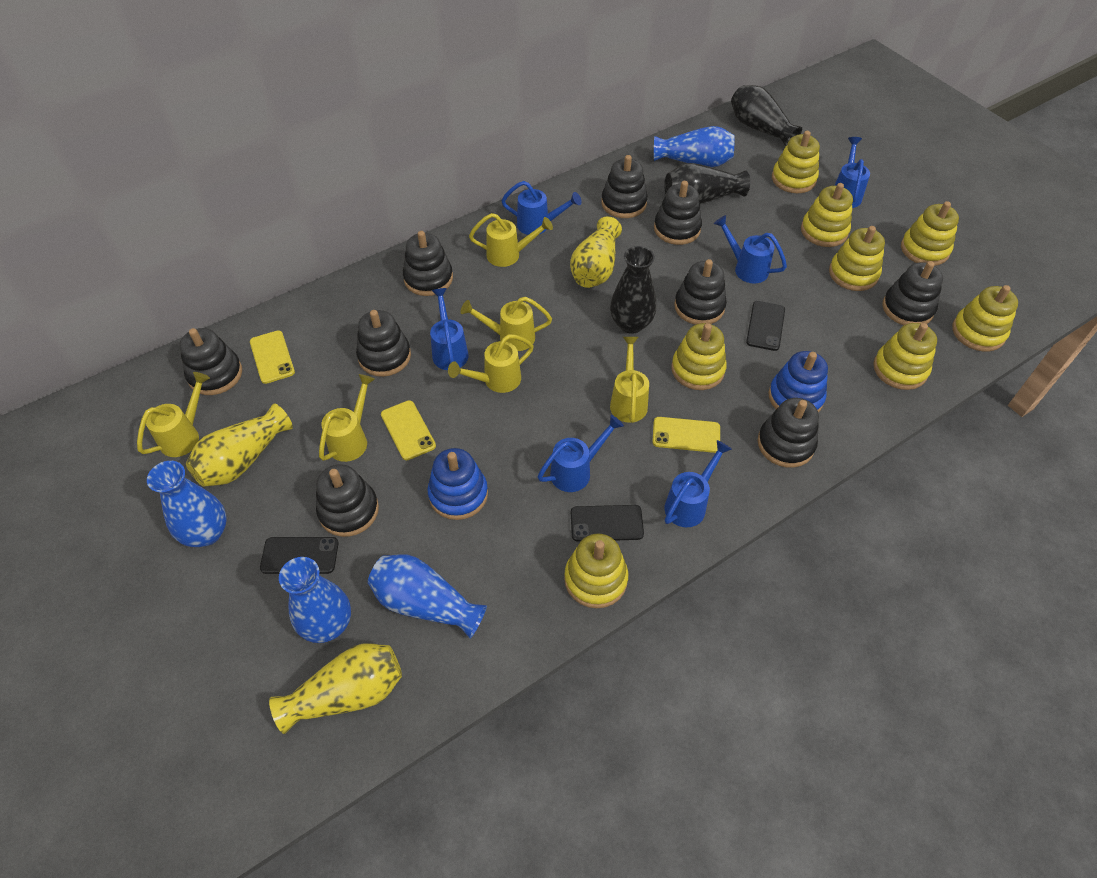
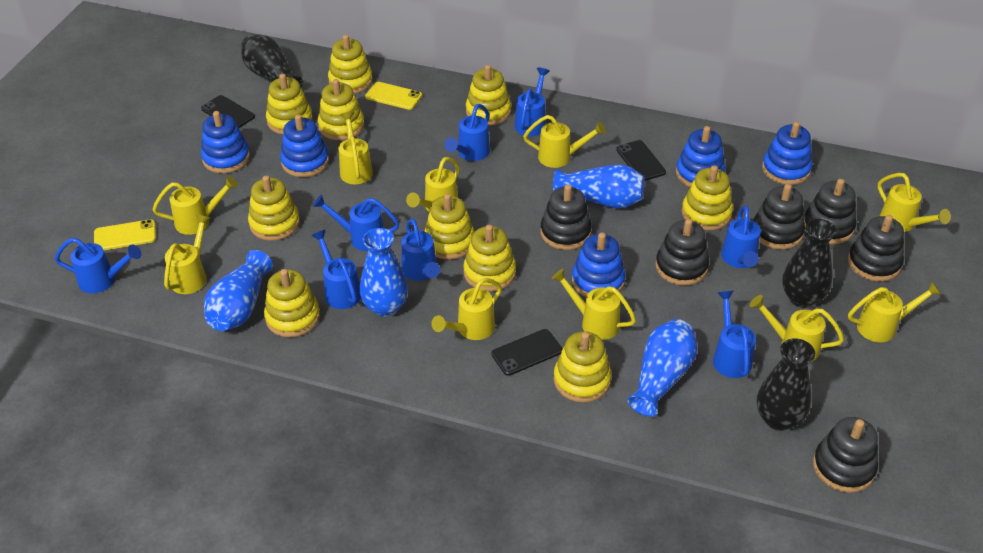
black stacking toy: 9 -> 6
blue stacking toy: 2 -> 5
blue watering can: 6 -> 8
yellow phone: 3 -> 2
yellow stacking toy: 8 -> 10
yellow vase: 3 -> 0
yellow watering can: 6 -> 10

